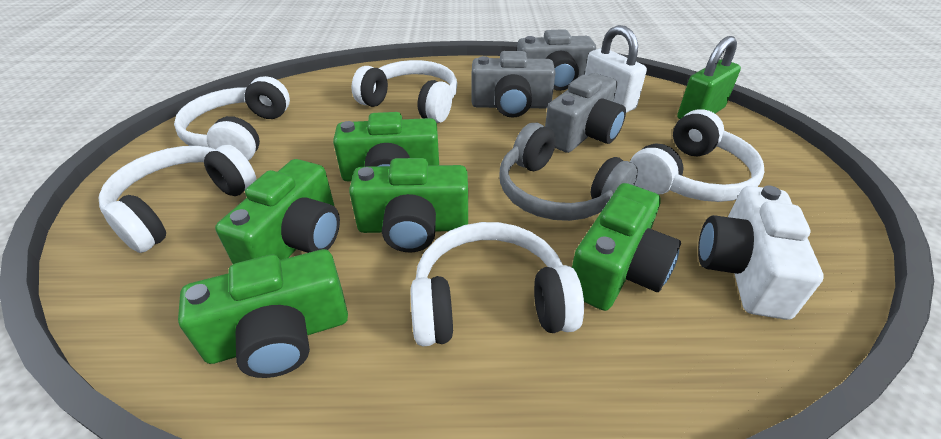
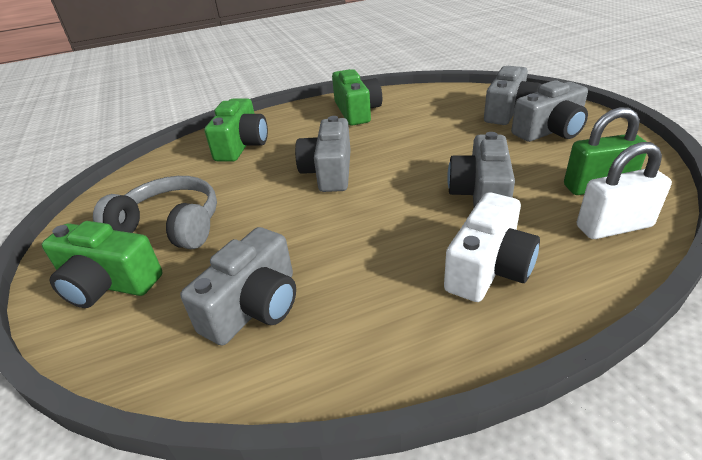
green camera: 5 -> 3
grey camera: 3 -> 5
white headphones: 5 -> 0

